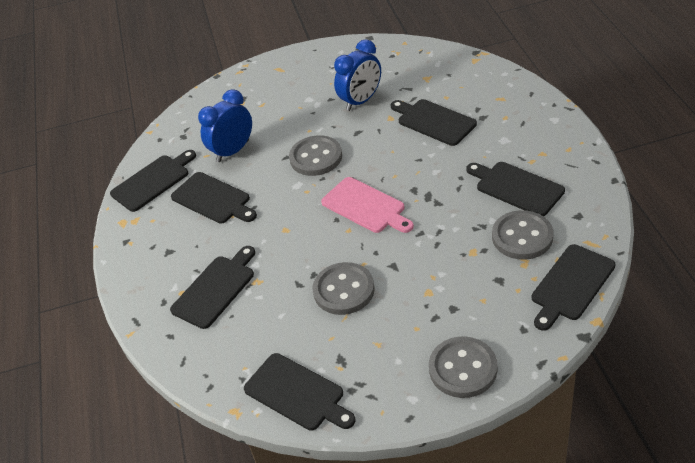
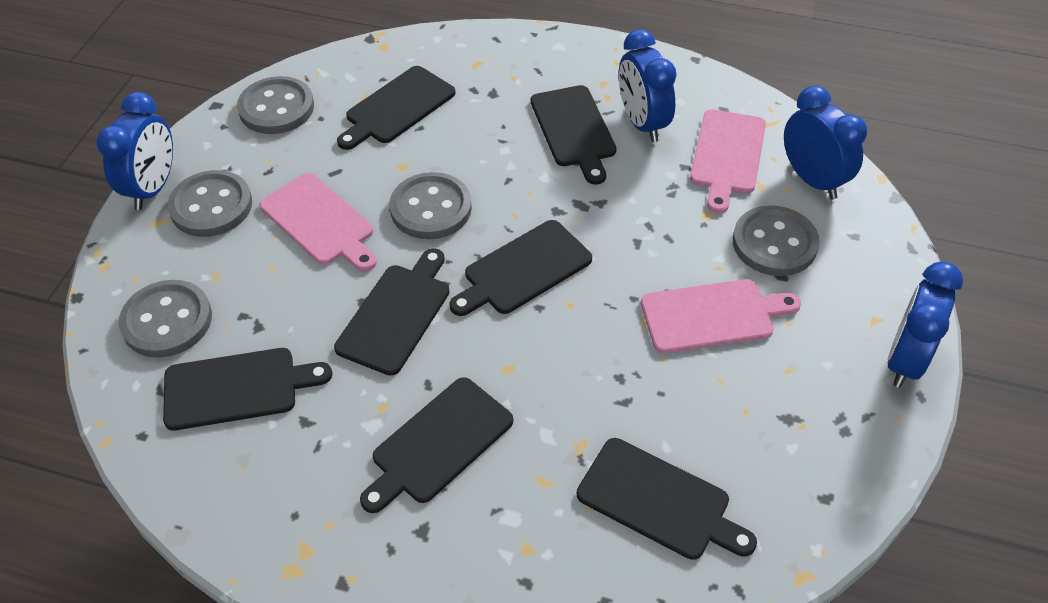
blue clock: 2 -> 4
grey button: 4 -> 5
pink cutting board: 1 -> 3

